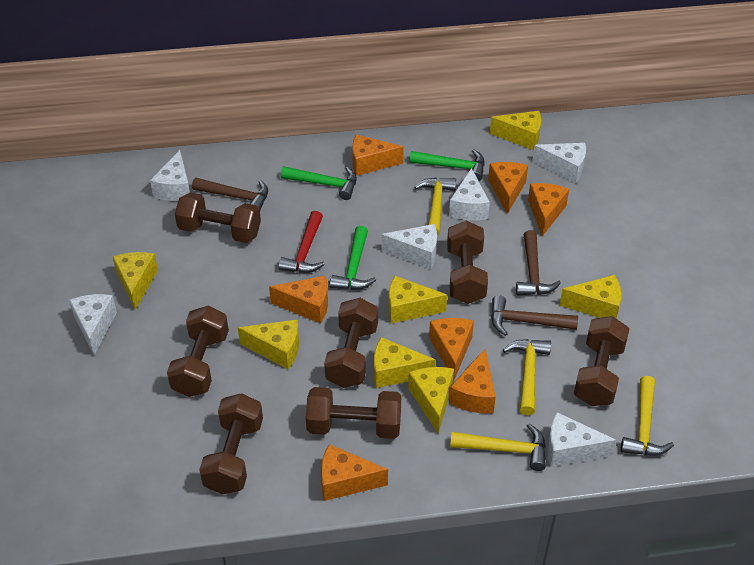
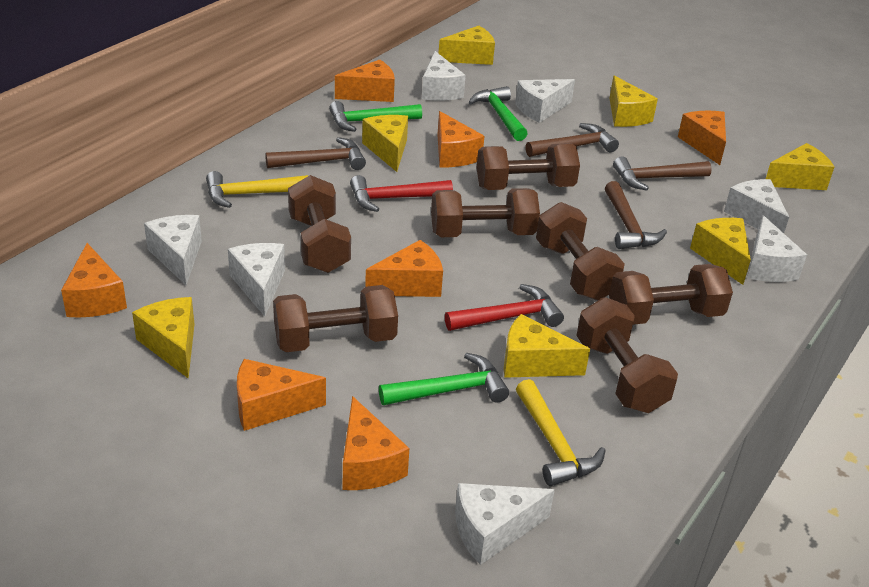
brown hammer: 3 -> 4
red hammer: 1 -> 2
white cheese: 6 -> 7
yellow hammer: 4 -> 2

